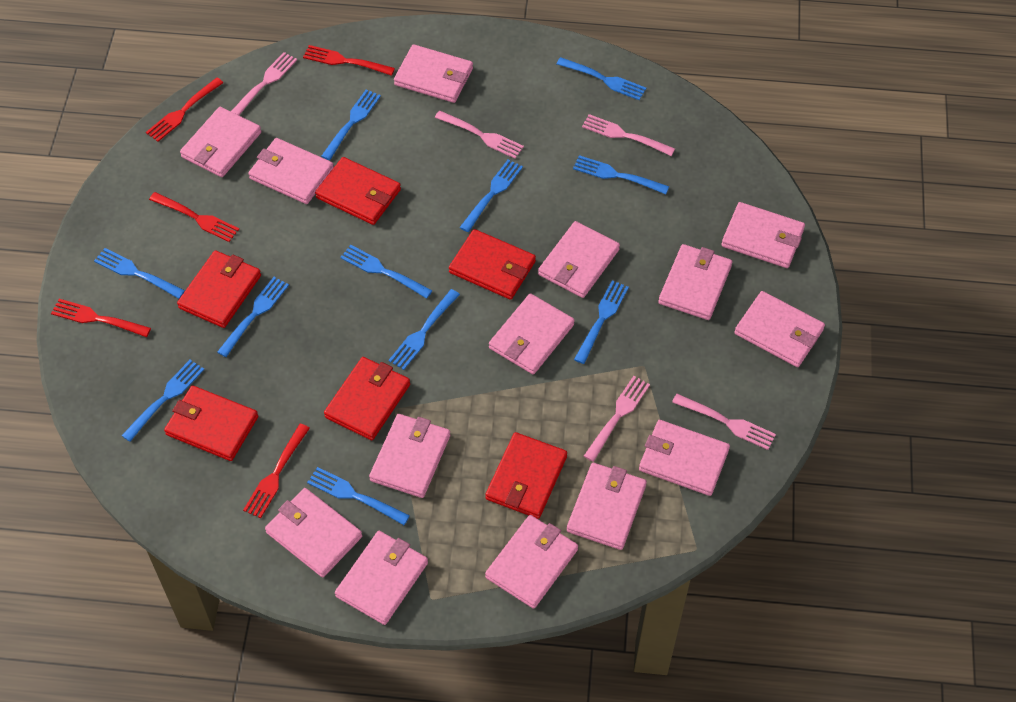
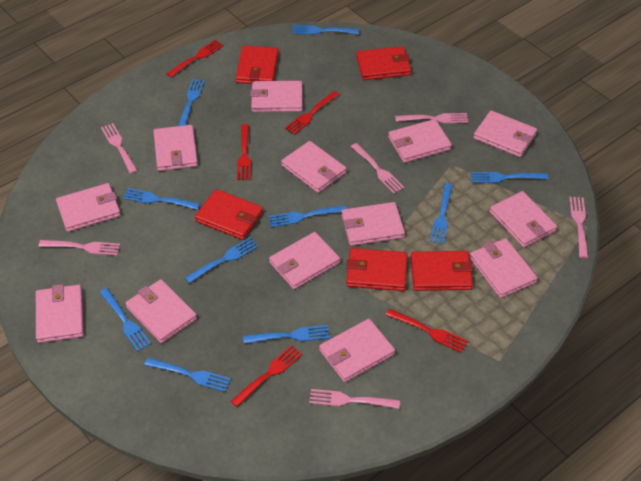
blue fork: 11 -> 10
pink fork: 5 -> 6
pink wallet: 14 -> 13
red wallet: 6 -> 5

